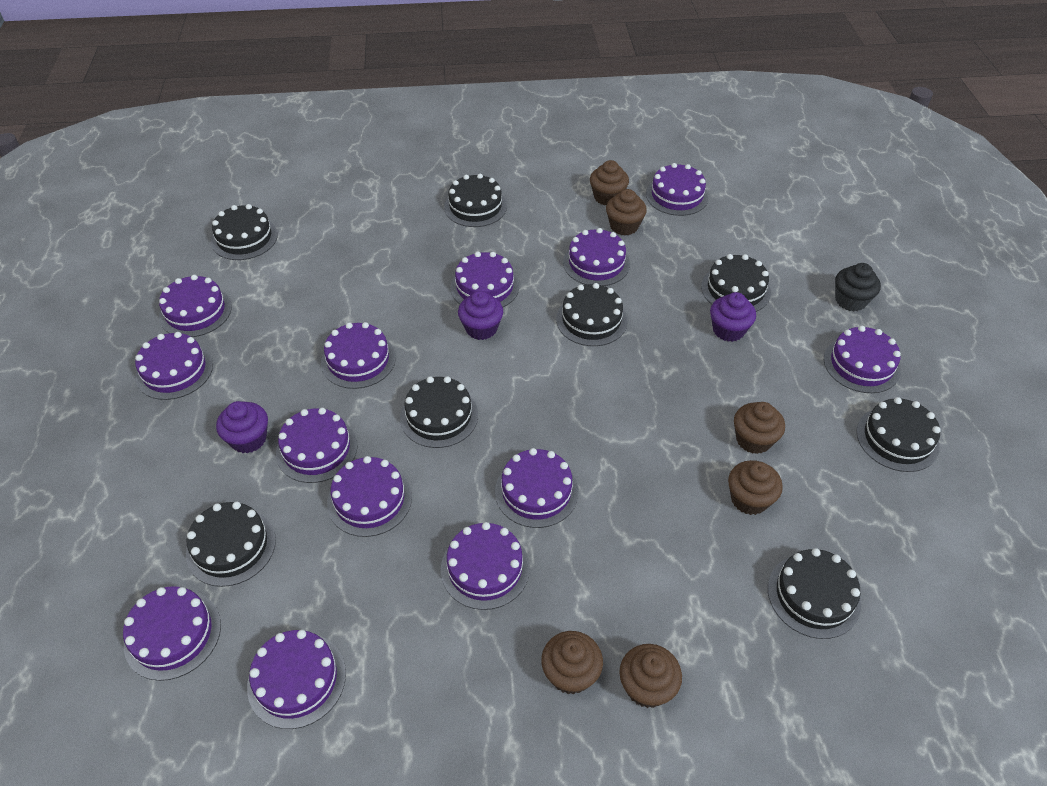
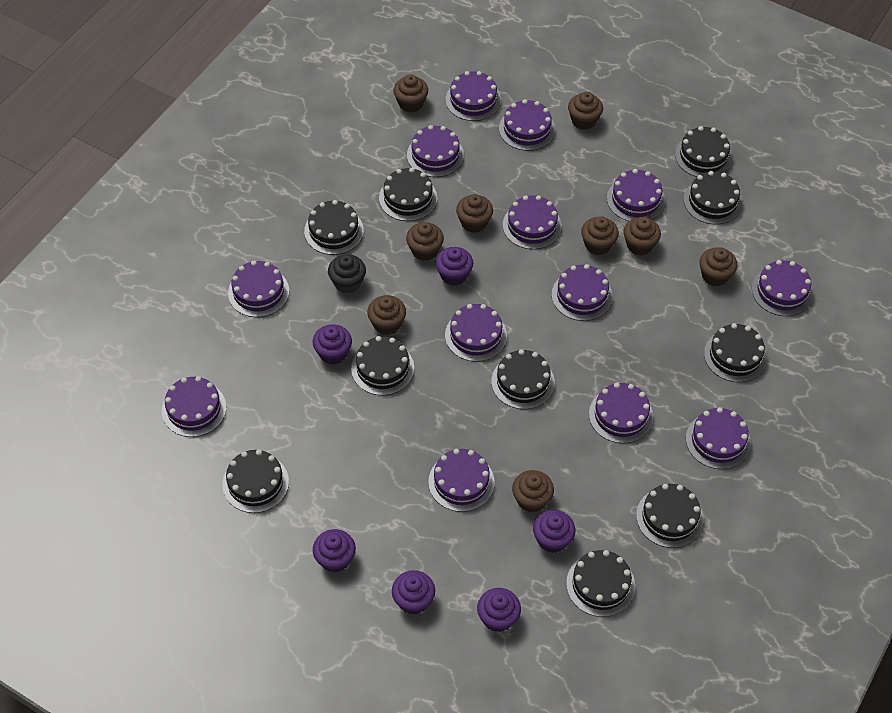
black cake: 8 -> 10
brown cupcake: 6 -> 9
purple cupcake: 3 -> 6

